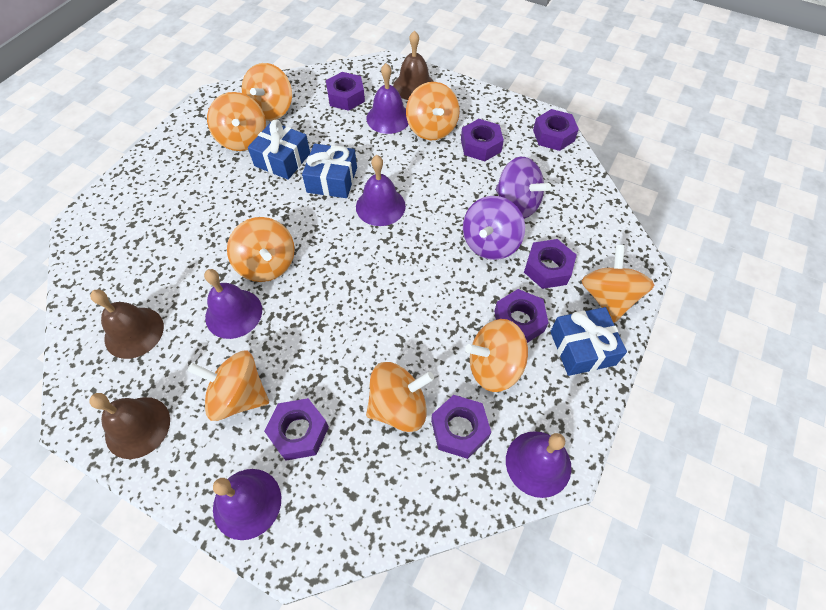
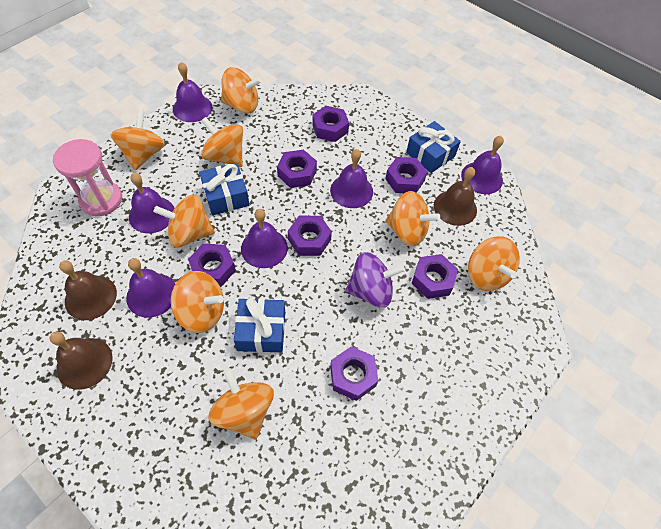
pink hourglass: 0 -> 1
purple bell: 5 -> 6
purple spinning top: 2 -> 1

